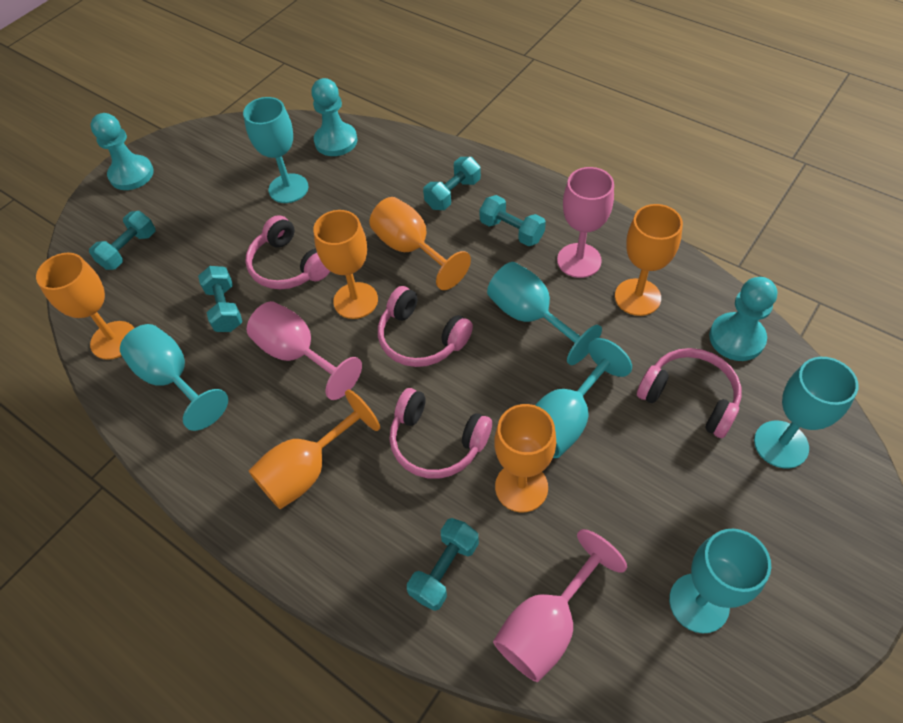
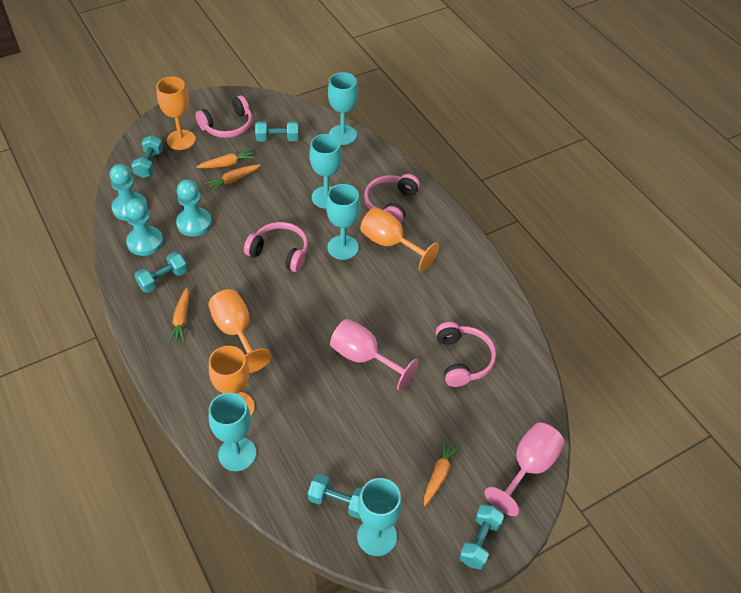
orange carrot: 0 -> 4
orange goblet: 6 -> 4
pink goblet: 3 -> 2
turquoise goblet: 6 -> 5

